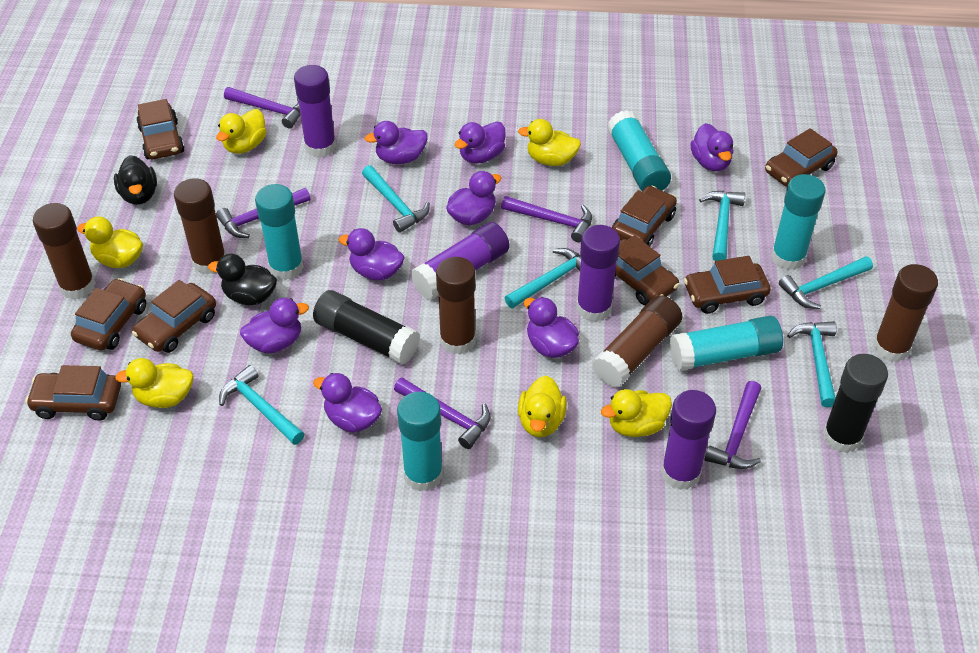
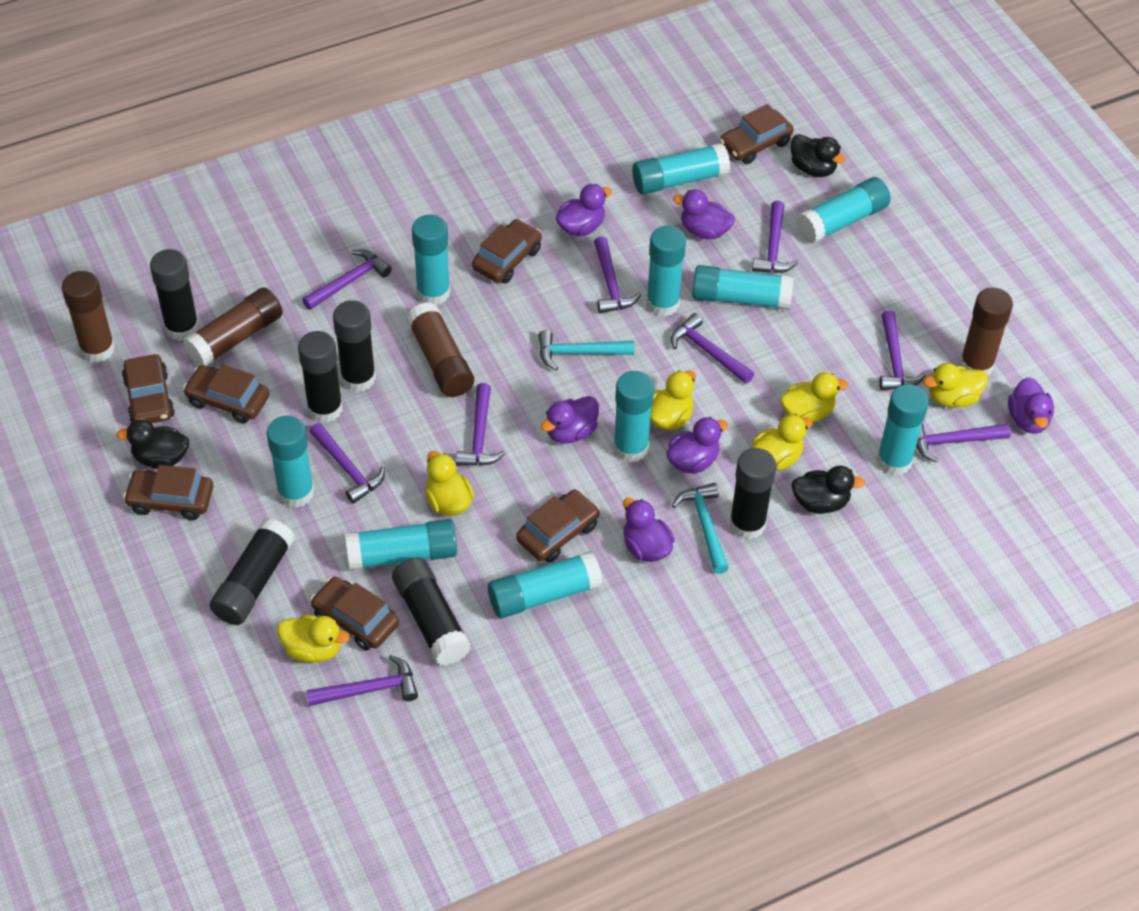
black duck: 2 -> 3
black glue stick: 2 -> 6
brown car: 8 -> 7
brown glue stick: 5 -> 4
purple duck: 8 -> 6
purple glue stick: 4 -> 0
purple hammer: 5 -> 9
turquoise glue stick: 5 -> 10
turquoise hammer: 6 -> 2

